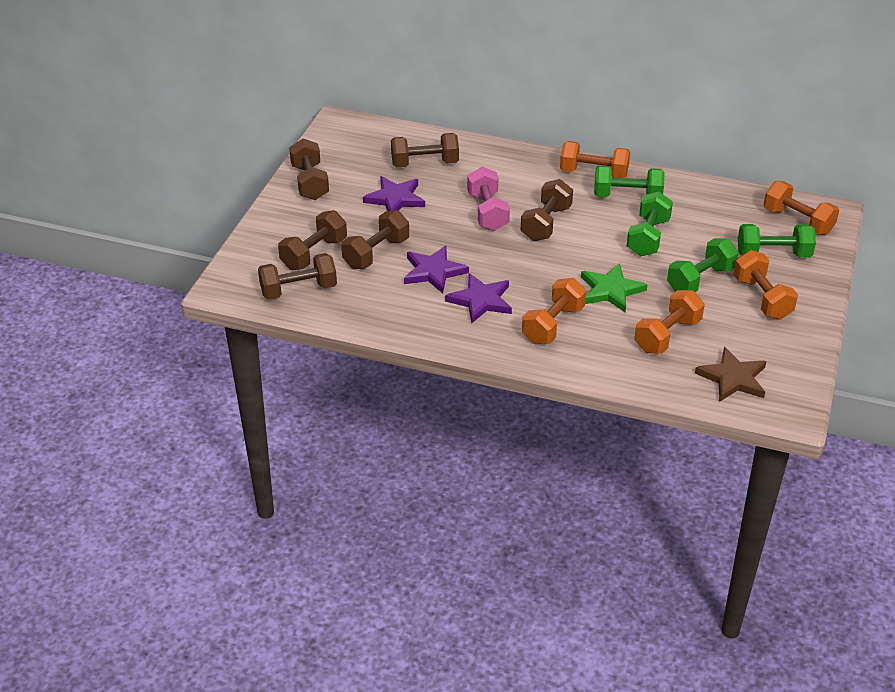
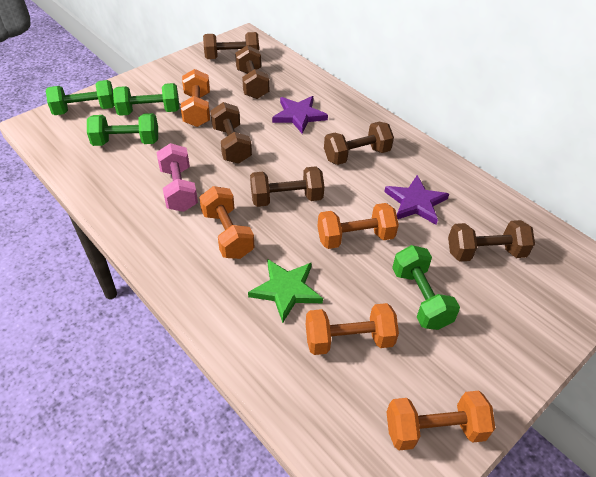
brown star: 1 -> 0
purple star: 3 -> 2

